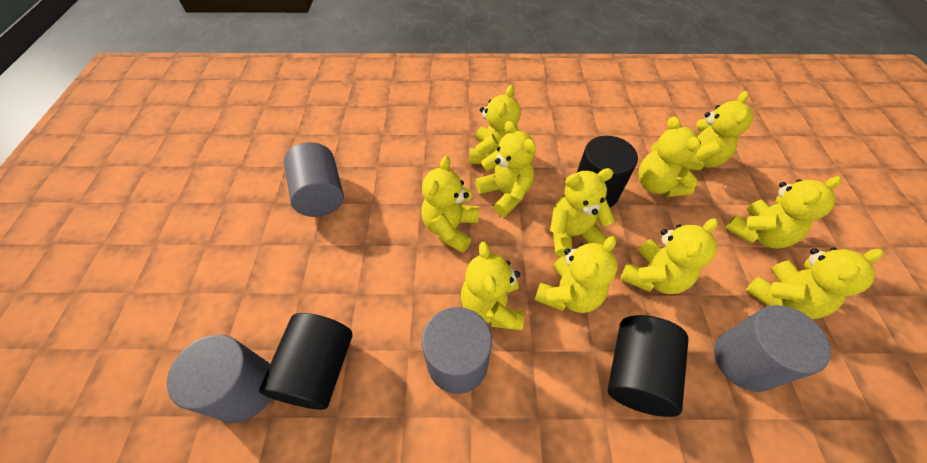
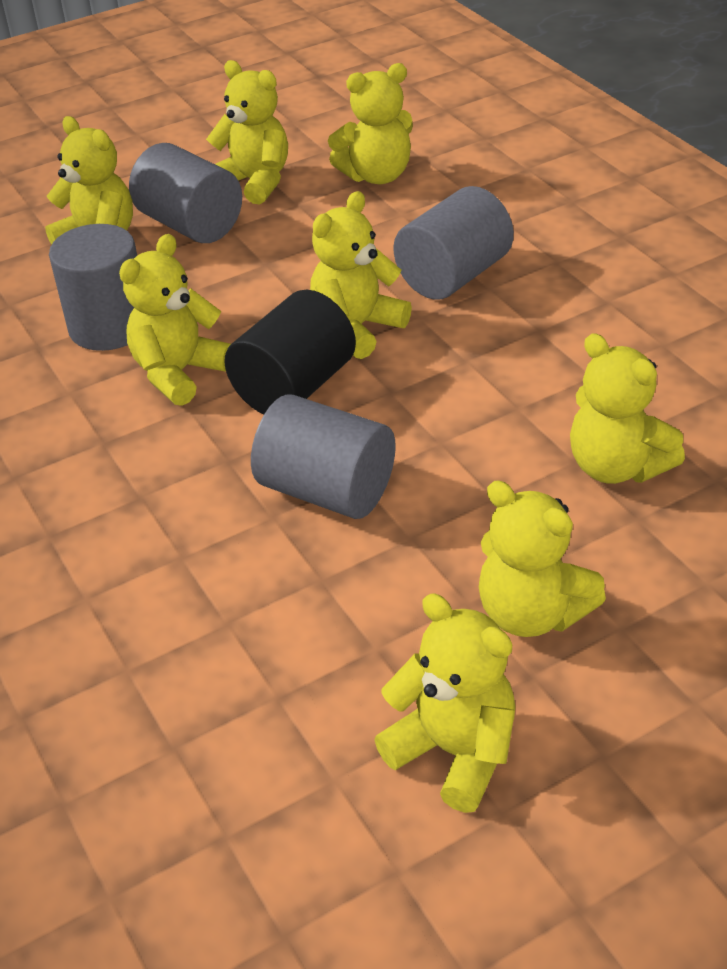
black cylinder: 3 -> 1
yellow teddy bear: 11 -> 8

